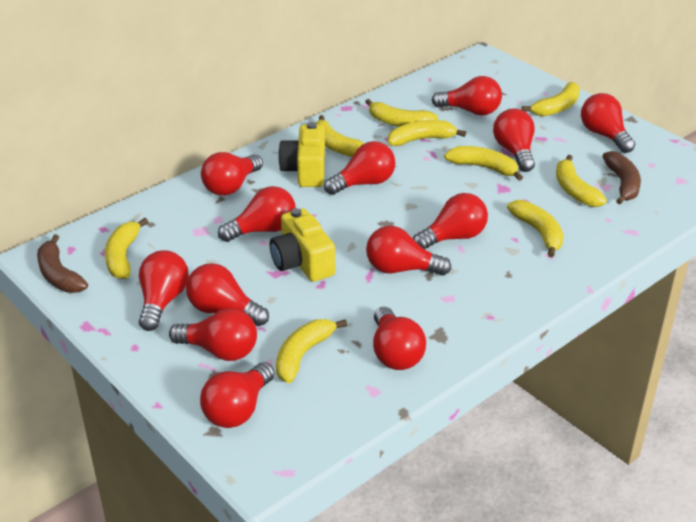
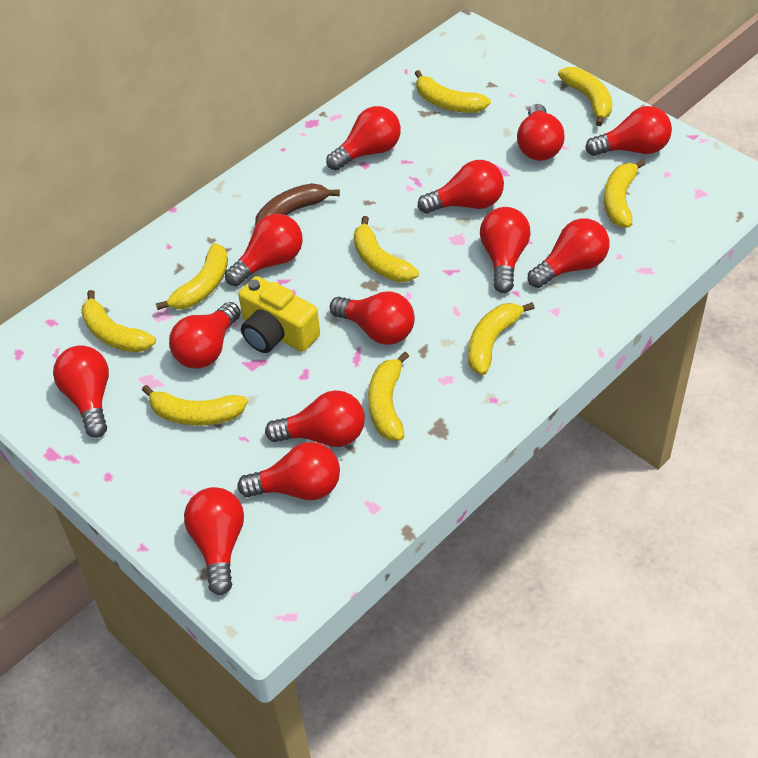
brown banana: 2 -> 1
yellow camera: 2 -> 1

